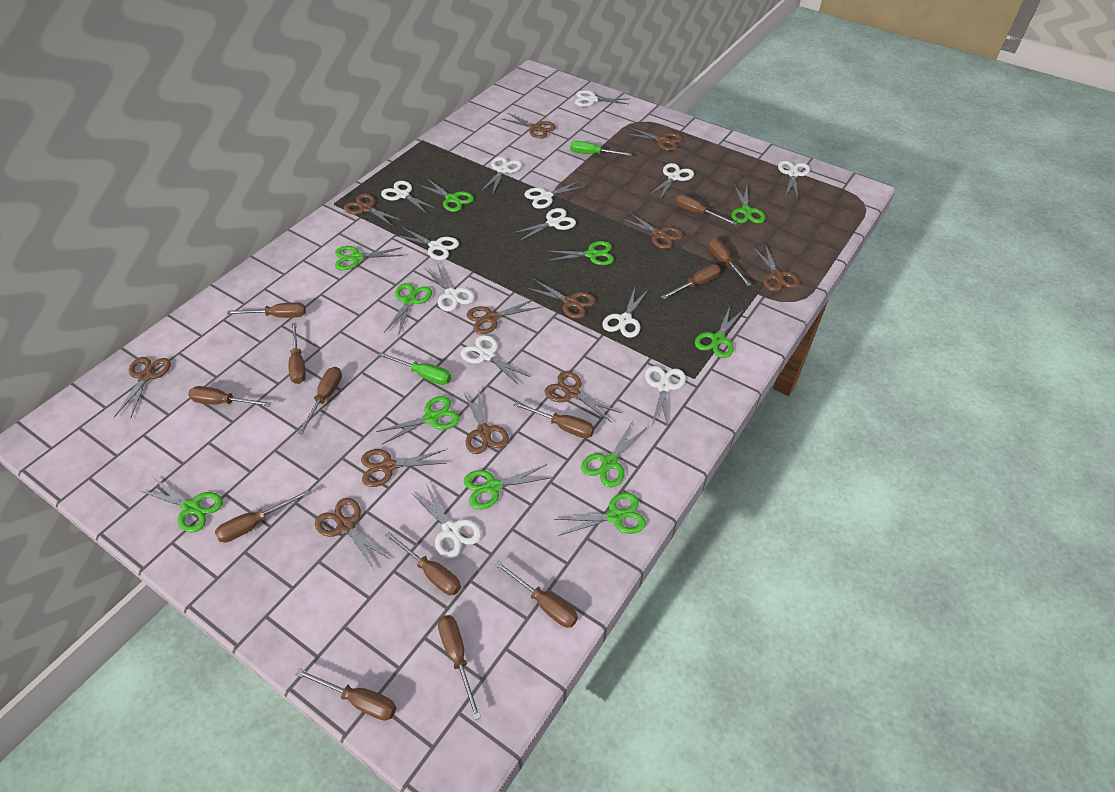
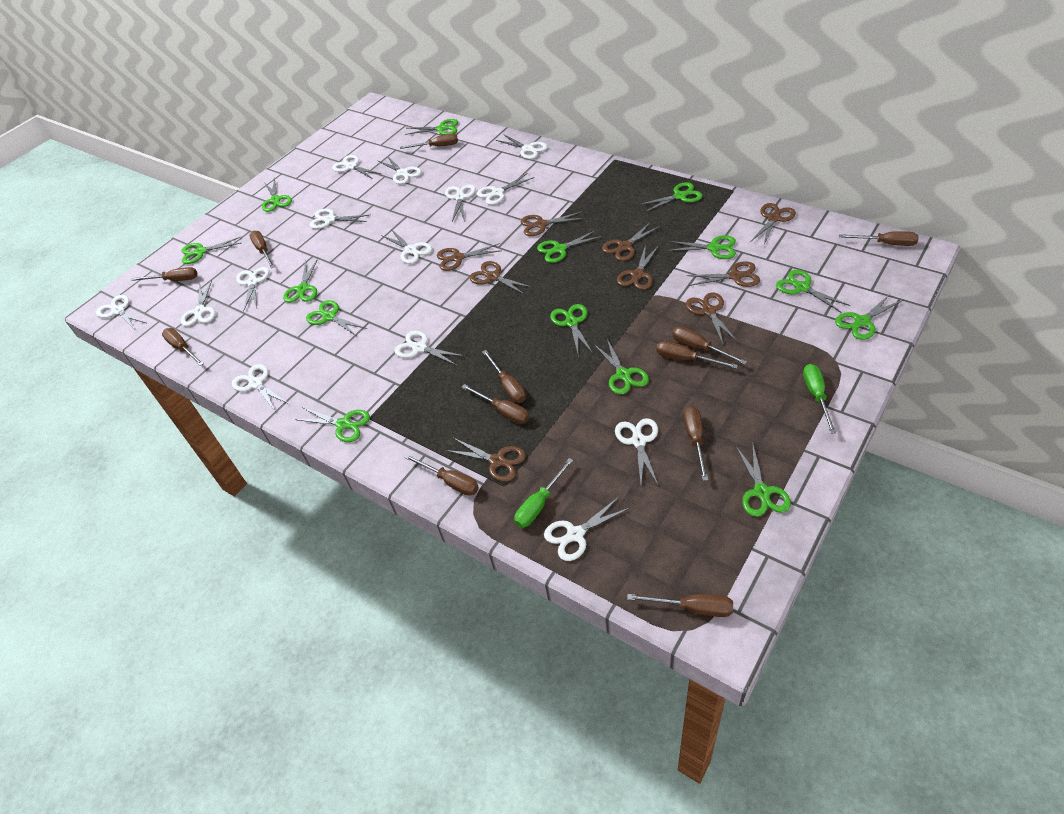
brown scissors: 12 -> 9
brown screwdriver: 13 -> 12
green scissors: 11 -> 14
white scissors: 13 -> 14

